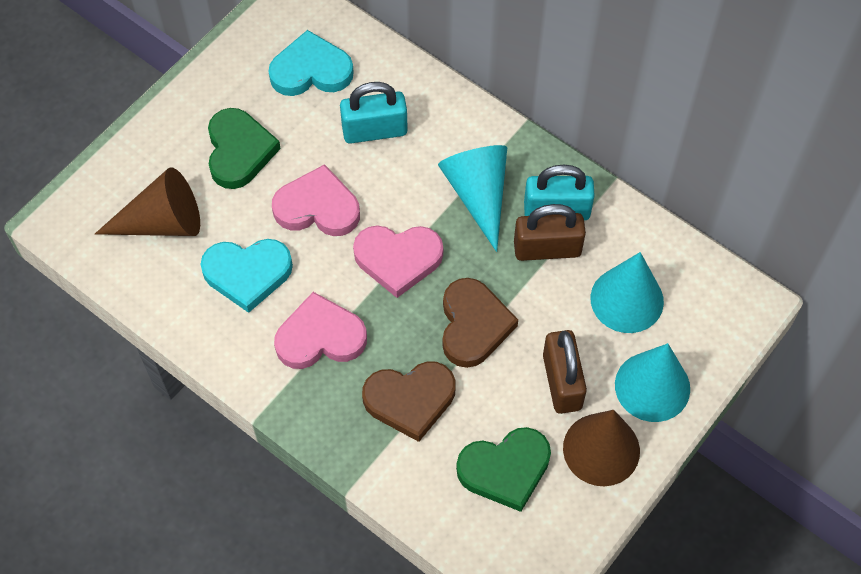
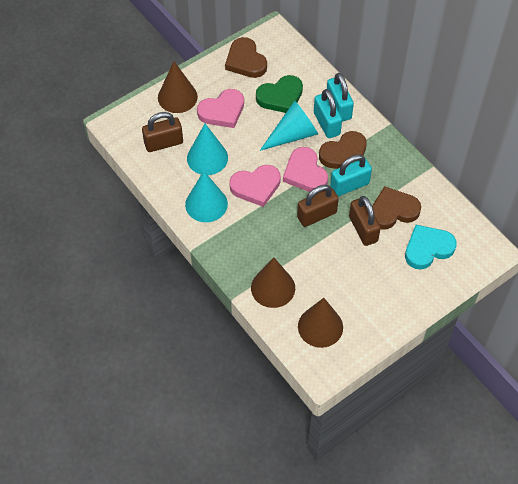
brown cone: 2 -> 3
brown heart: 2 -> 3
brown padlock: 2 -> 3
green heart: 2 -> 1
turquoise heart: 2 -> 1
turquoise padlock: 2 -> 3

